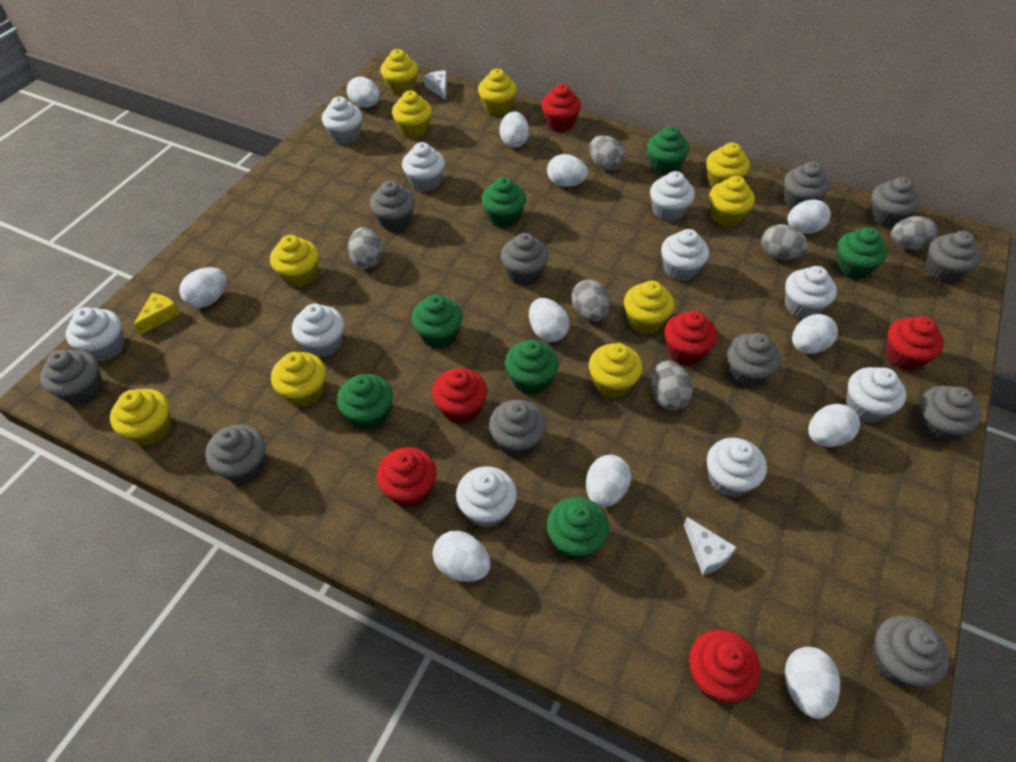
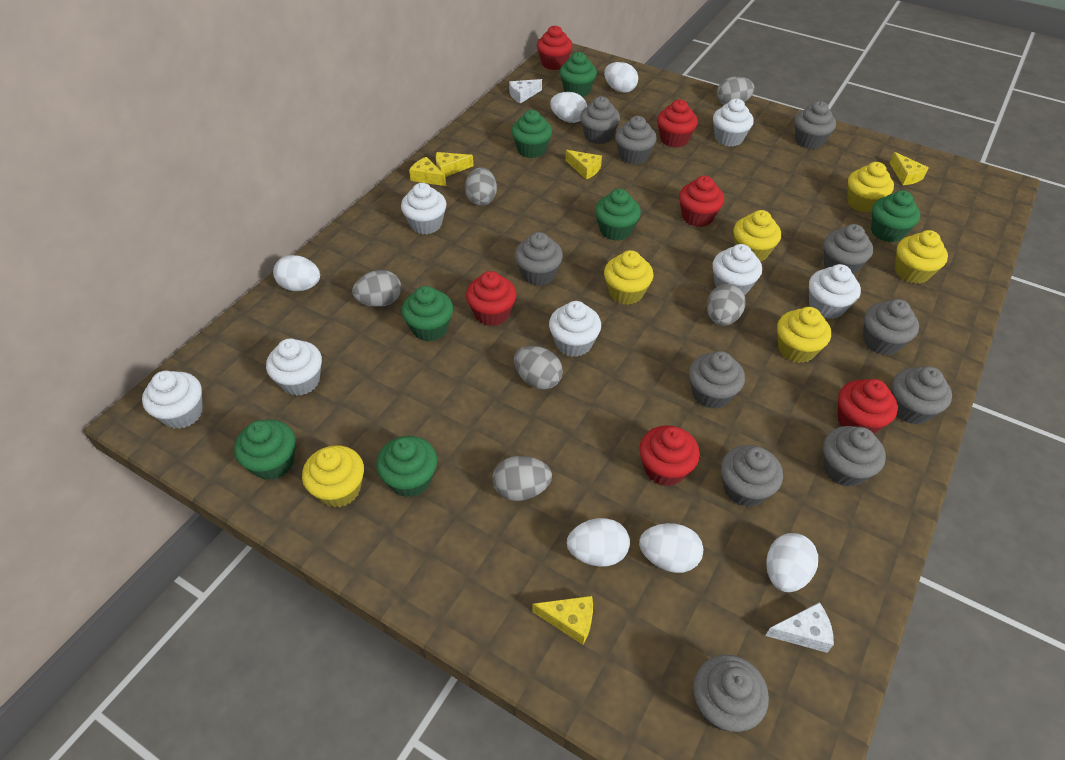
white cupcake: 10 -> 7
white egg: 11 -> 6
yellow cheese: 1 -> 5
yellow cupcake: 10 -> 6

